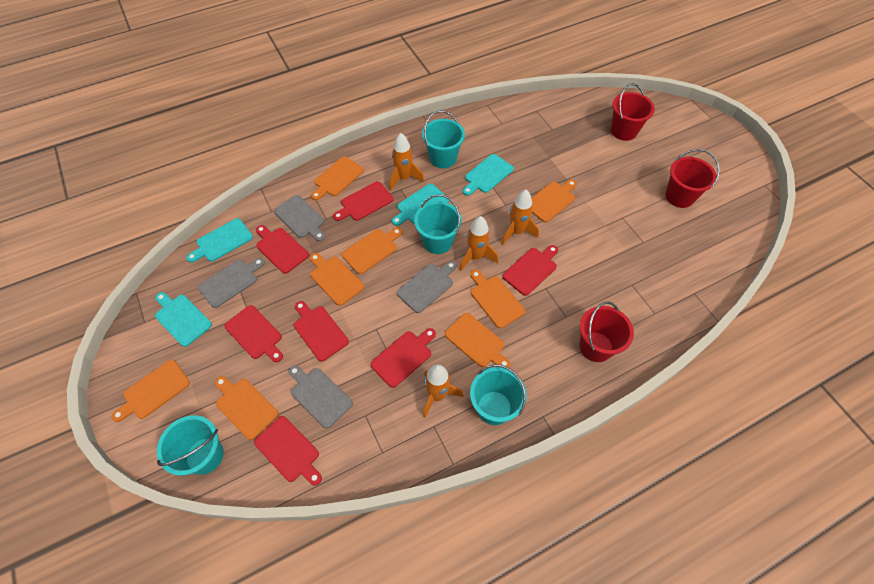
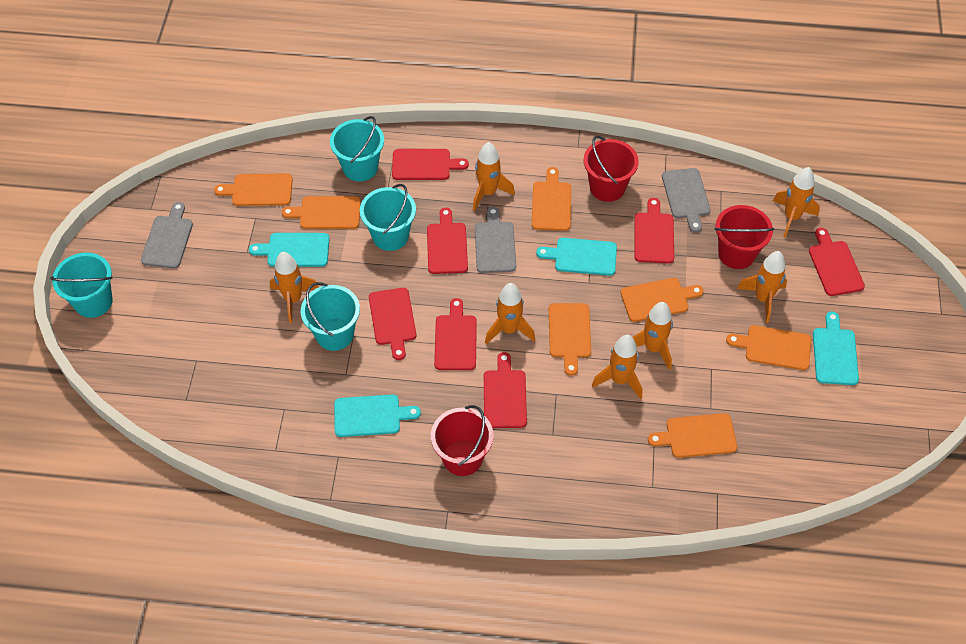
grey cutting board: 4 -> 3
orange cutting board: 8 -> 7
orange rocket: 4 -> 7

